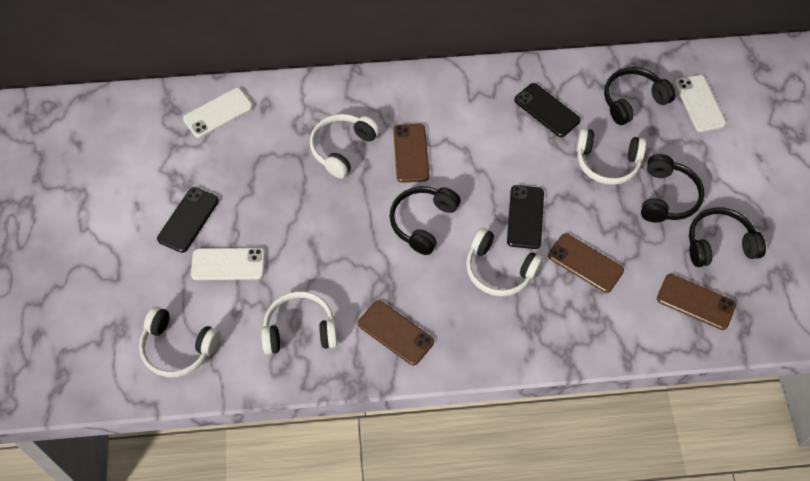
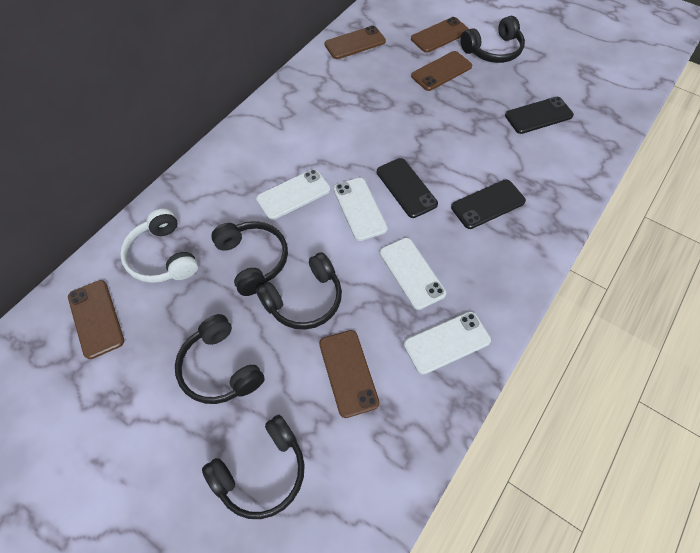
black headphones: 4 -> 5
brown phone: 4 -> 5
white headphones: 5 -> 1
white phone: 3 -> 4

